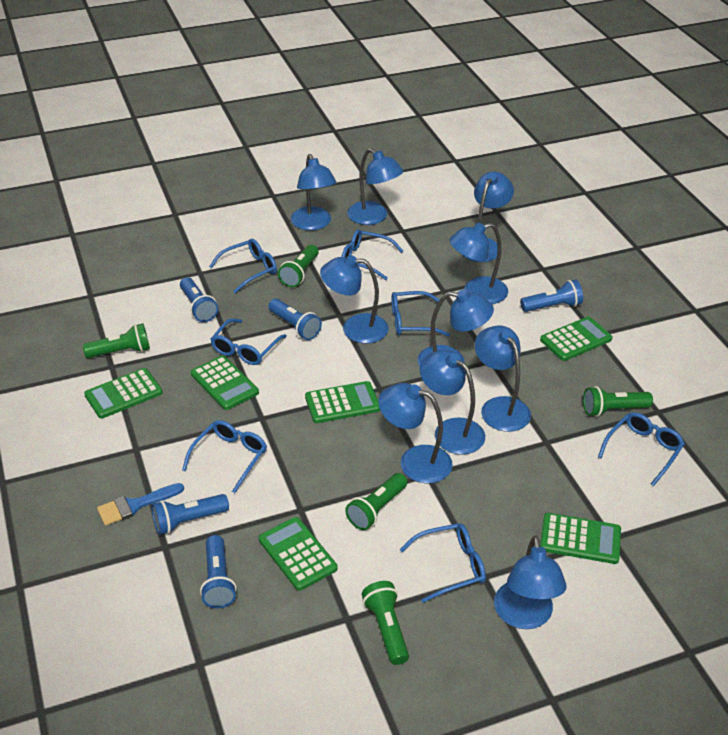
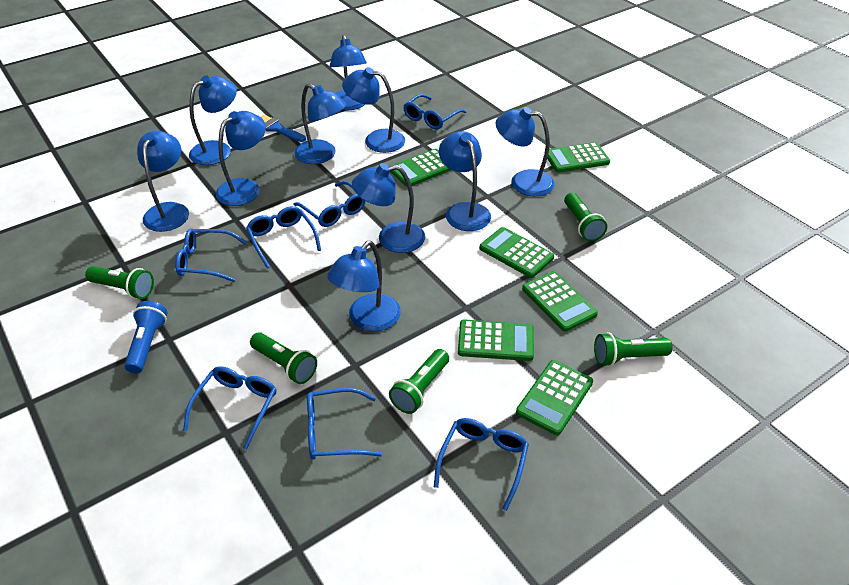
blue flashlight: 5 -> 1

